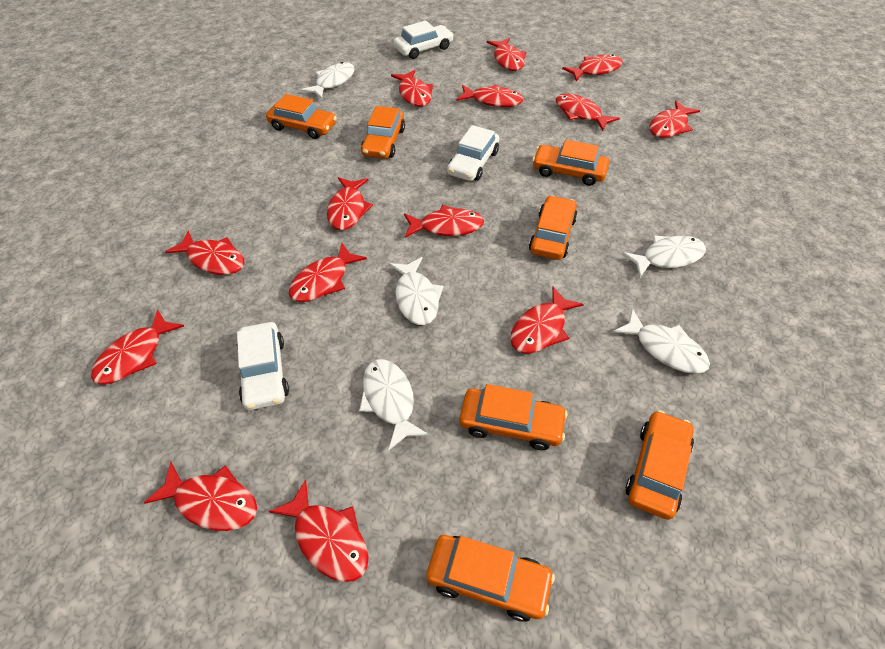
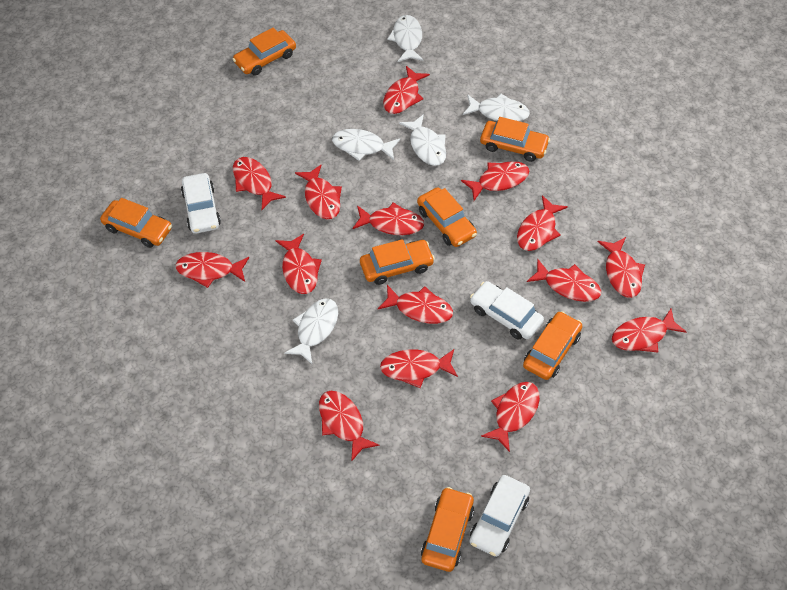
red fish: 14 -> 15

